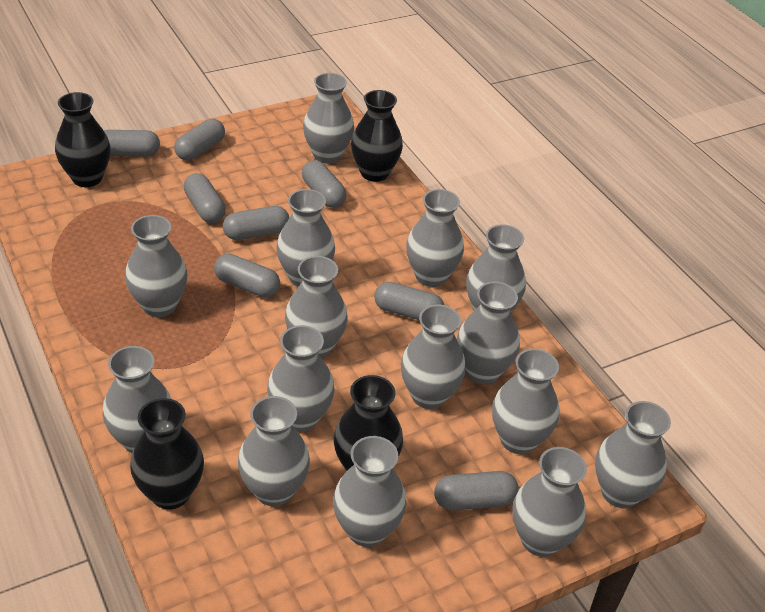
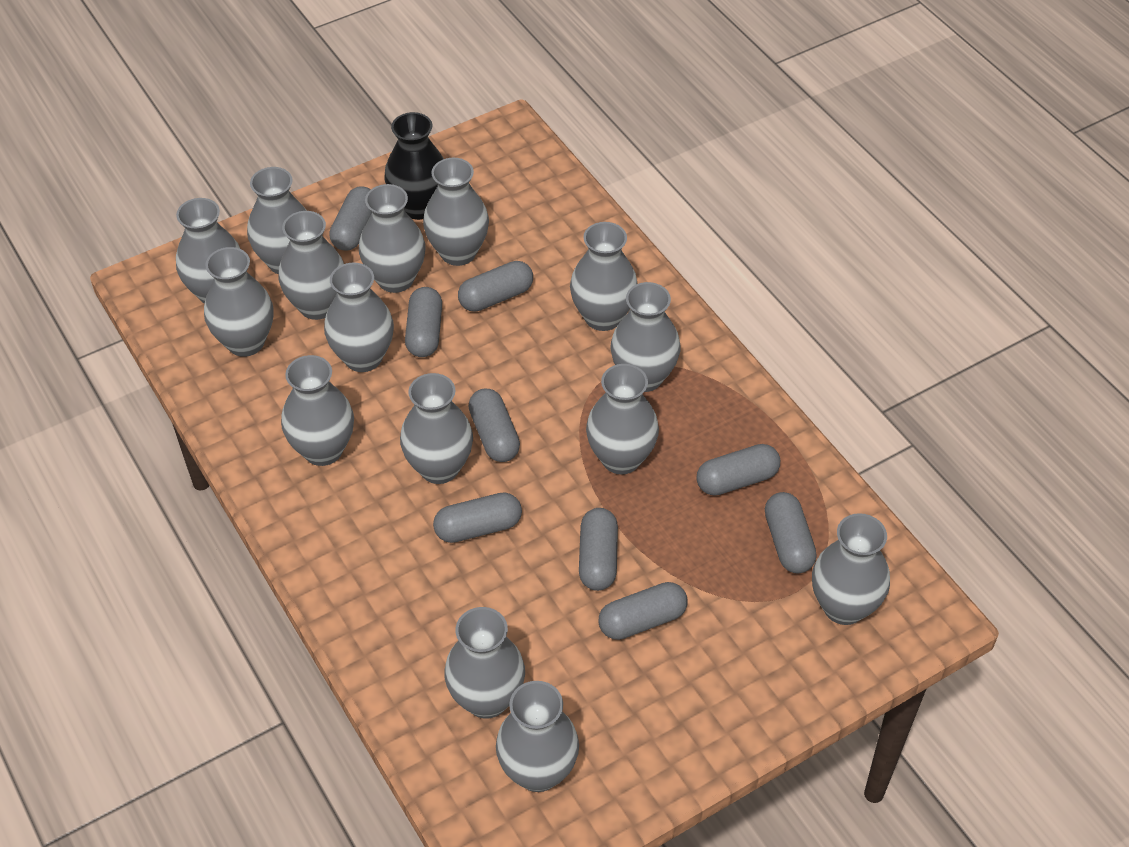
black vase: 4 -> 1
grey capsule: 8 -> 9

